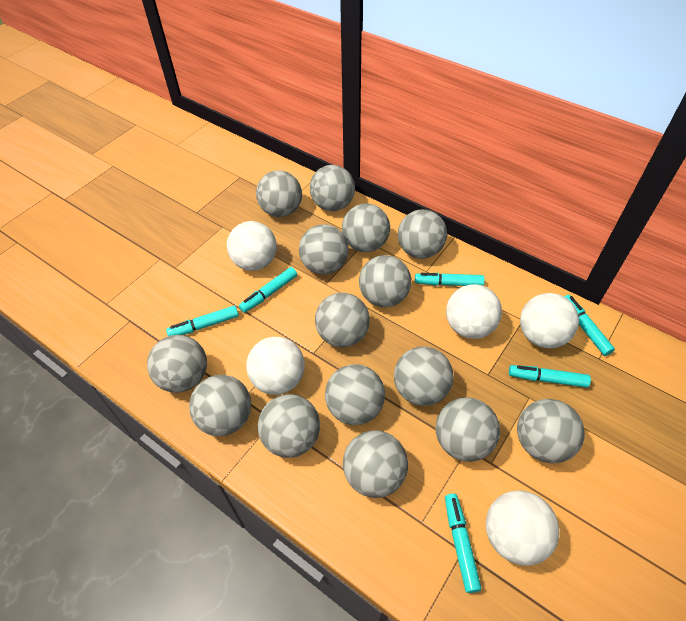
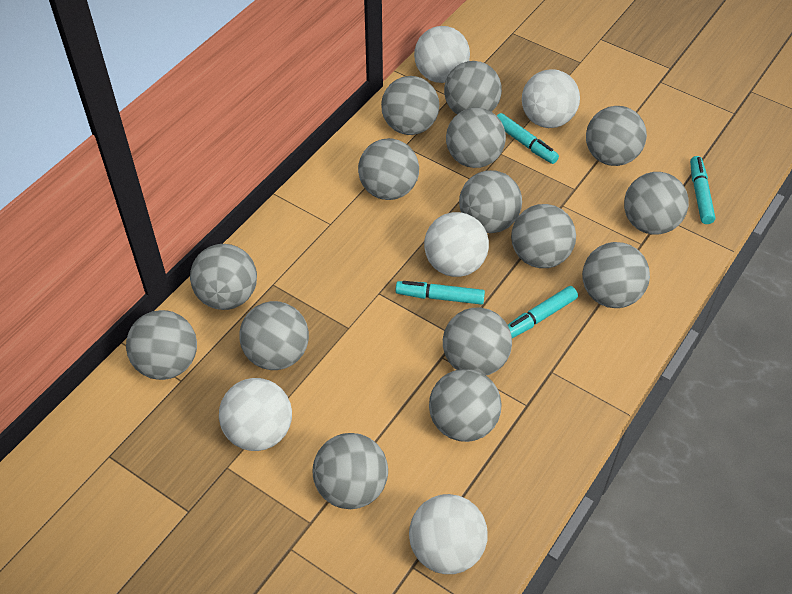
turquoise marker: 6 -> 4

